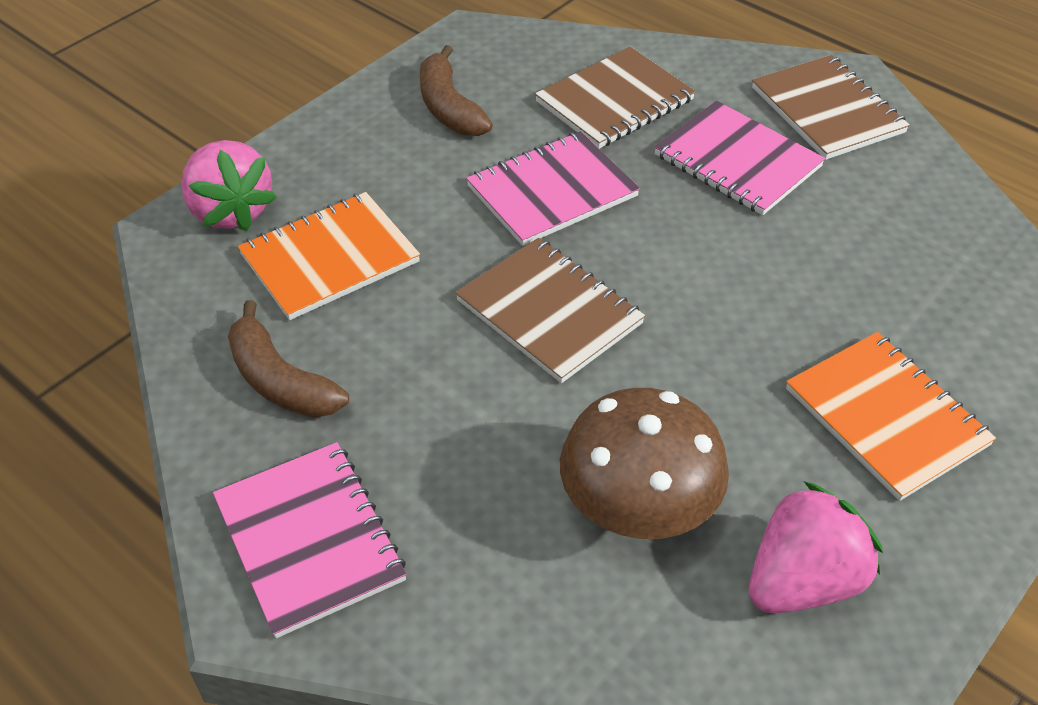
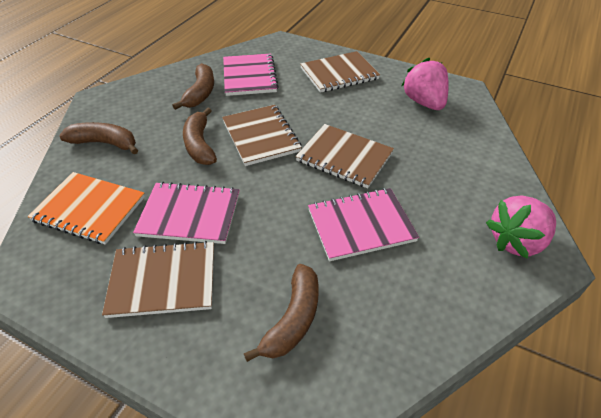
brown banana: 2 -> 4
brown mushroom: 1 -> 0
brown notebook: 3 -> 4
orange notebook: 2 -> 1

